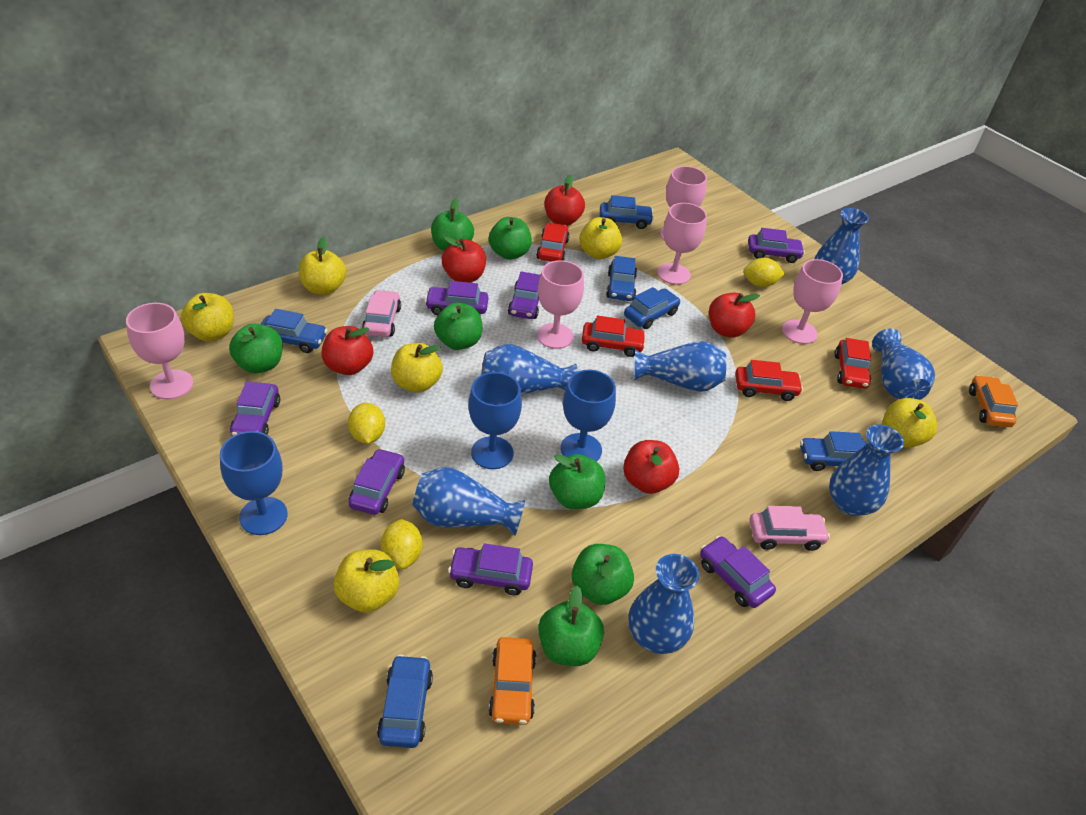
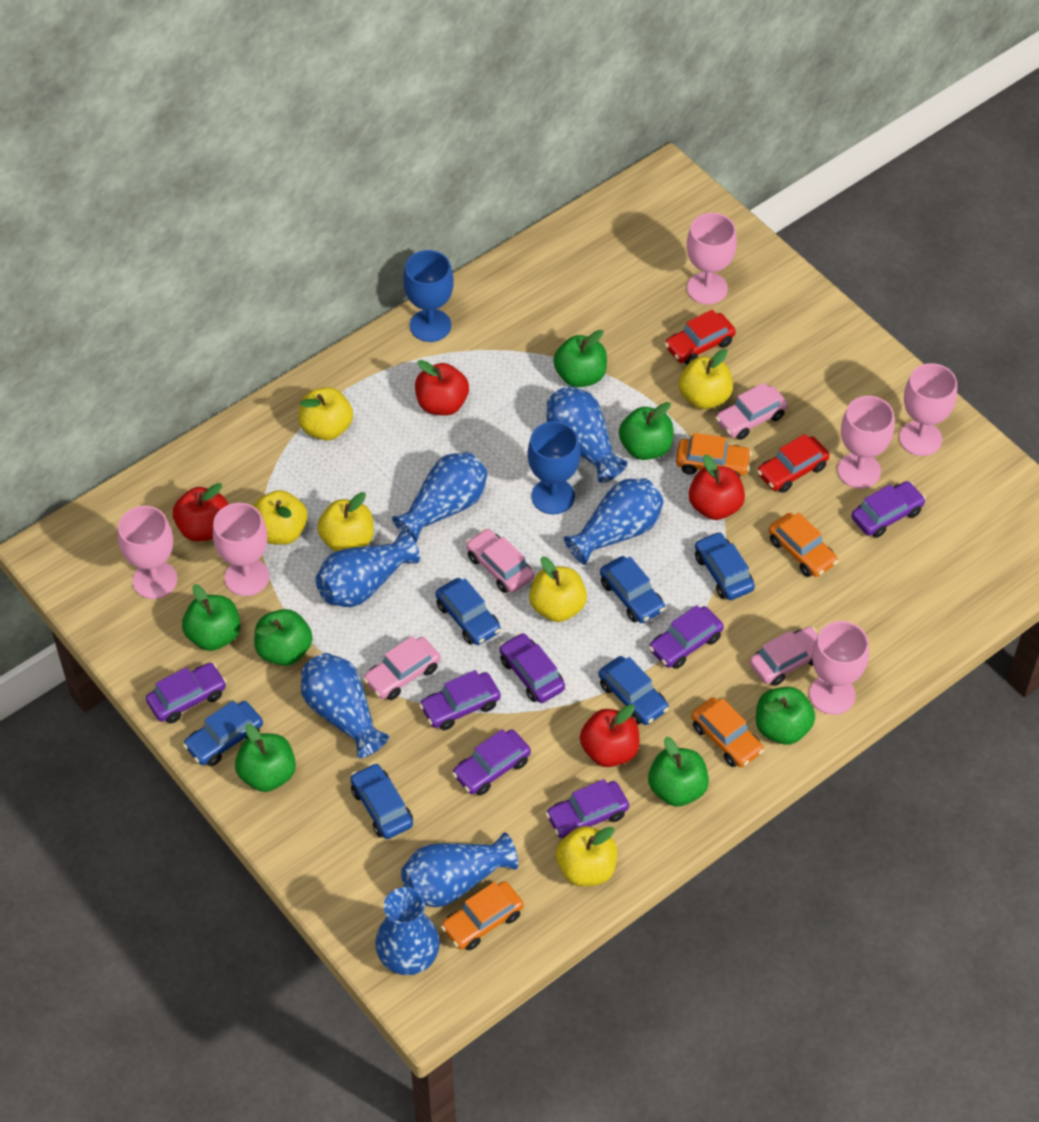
blue goblet: 3 -> 2
orange car: 2 -> 4
pink car: 2 -> 4
pink goblet: 5 -> 6
red apple: 5 -> 4
red car: 4 -> 2
yellow lemon: 3 -> 0

